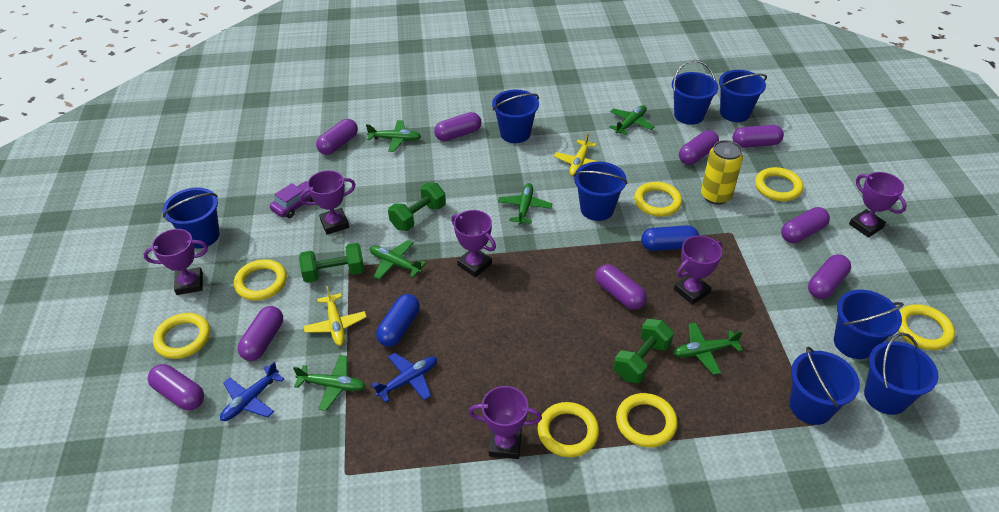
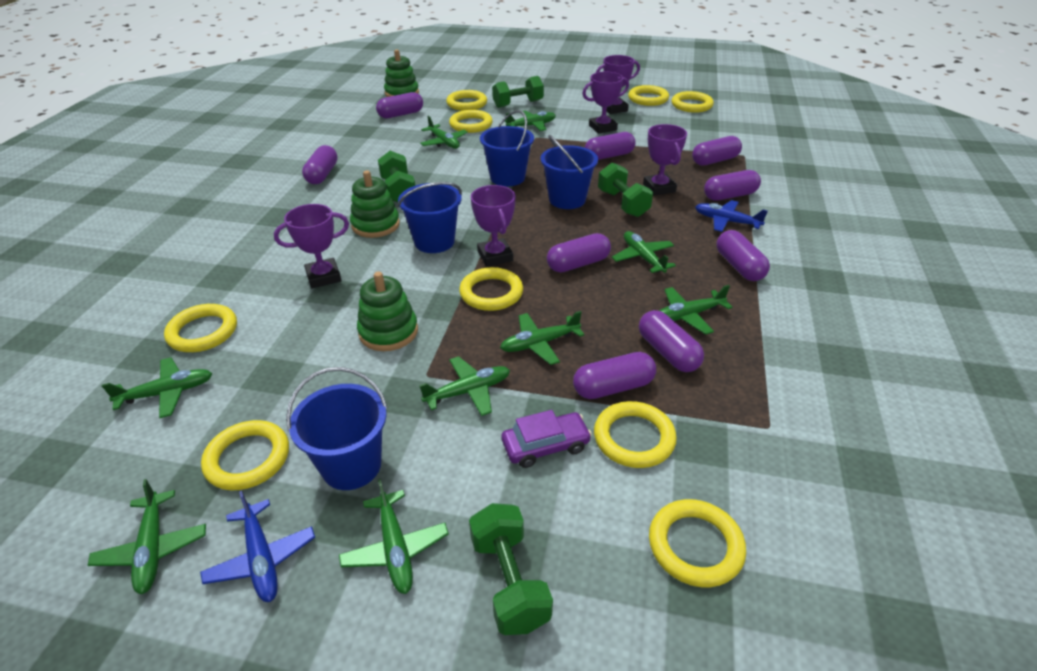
blue bucket: 8 -> 4
blue capsule: 2 -> 0
green dumbbell: 3 -> 4
green plane: 6 -> 9
green stacking toy: 0 -> 3
purple trophy: 6 -> 5
yellow can: 1 -> 0
yellow plane: 2 -> 0
yellow ring: 7 -> 9

